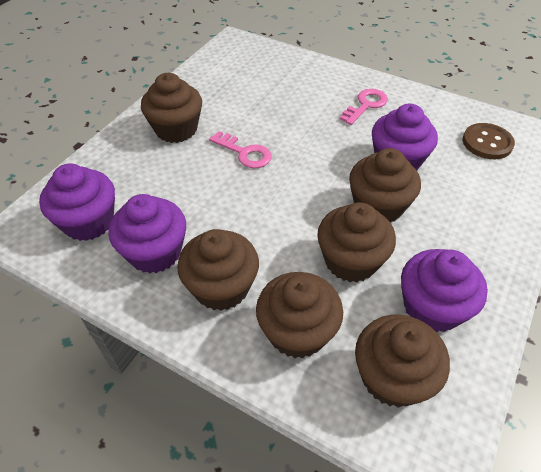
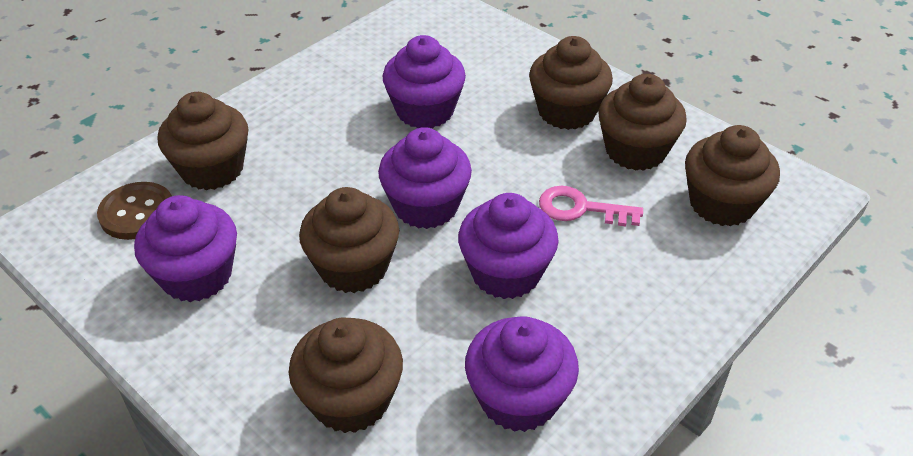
pink key: 2 -> 1
purple cupcake: 4 -> 5

